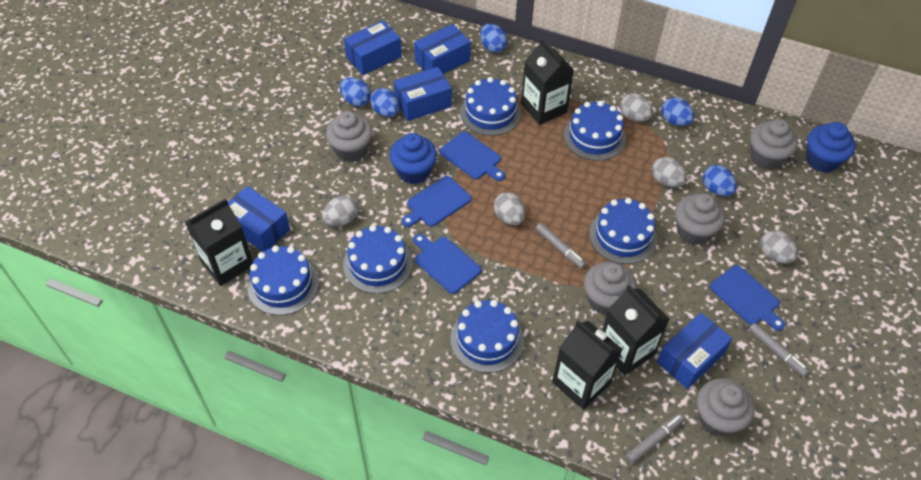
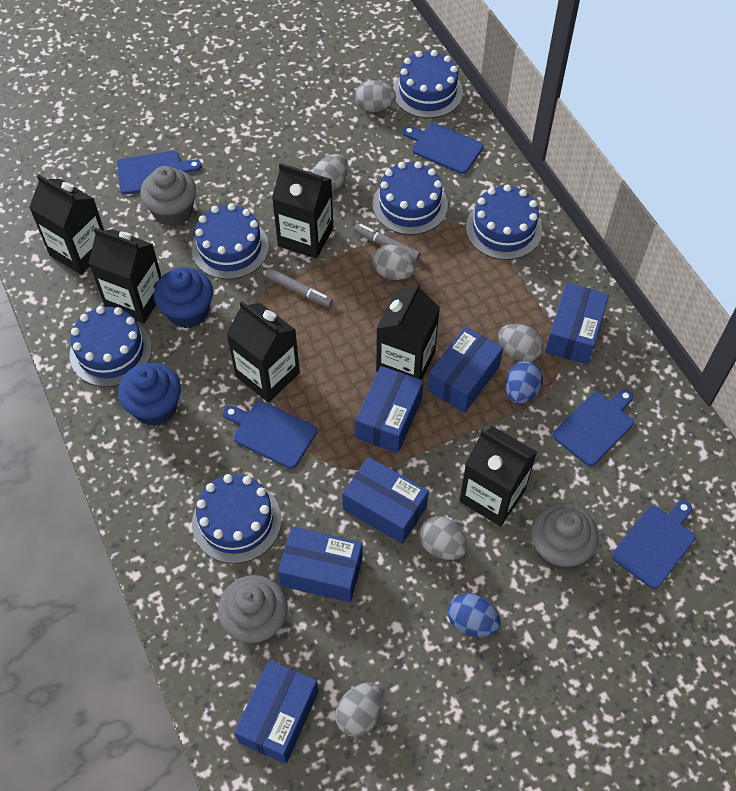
black carton: 4 -> 6
blue box: 5 -> 6
blue cutting board: 4 -> 5
blue egg: 5 -> 2
grey cupcake: 5 -> 3
grey egg: 5 -> 6
grey marker: 3 -> 2

